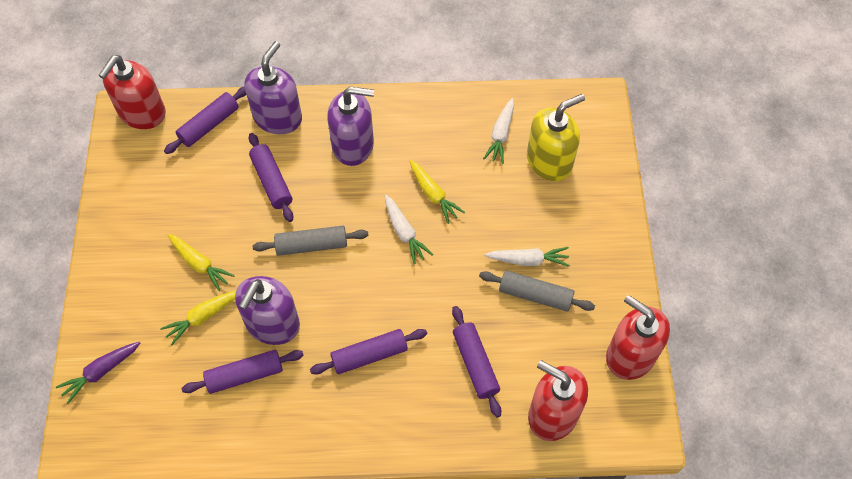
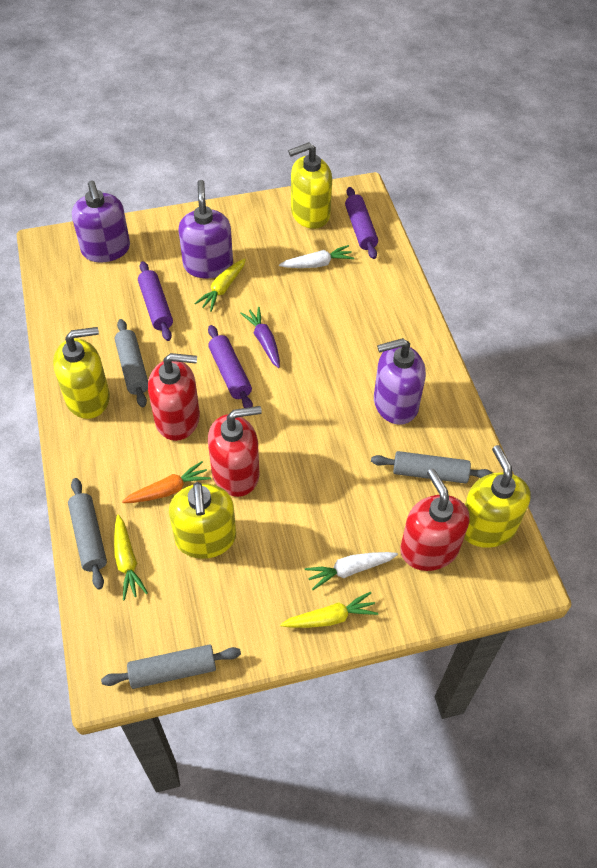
grey rolling pin: 2 -> 4
orange carrot: 0 -> 1
purple rolling pin: 5 -> 3
white carrot: 3 -> 2
yellow soap dispenser: 1 -> 4

